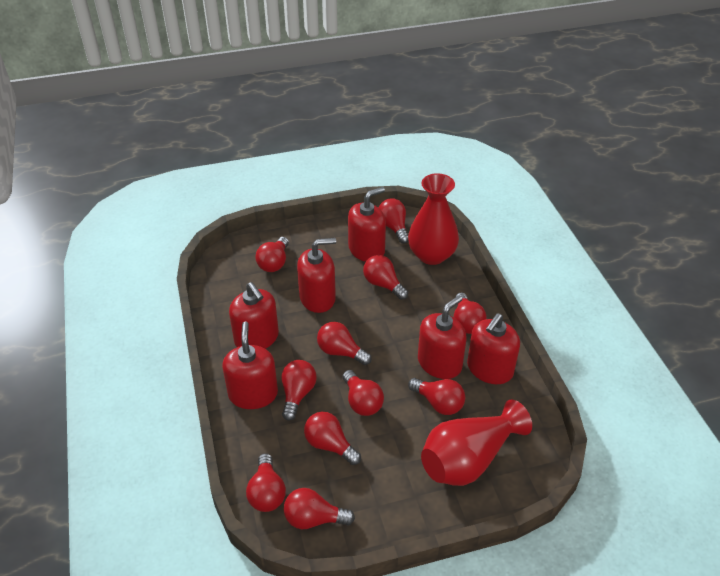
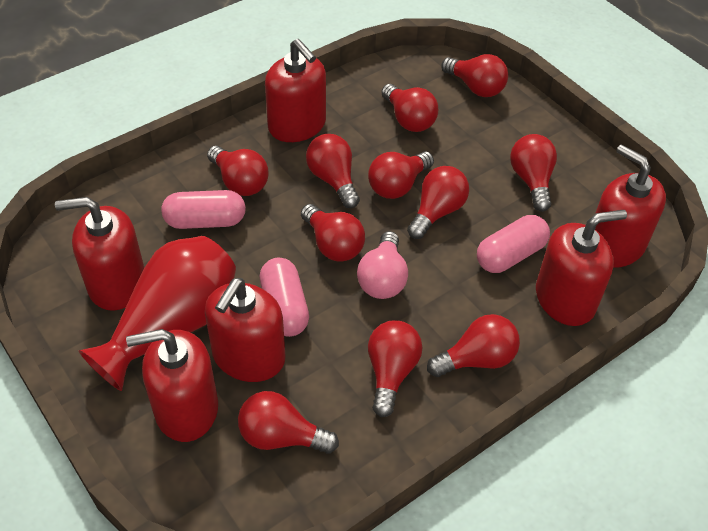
pink capsule: 0 -> 3
pink light bulb: 0 -> 1
red vase: 2 -> 1

